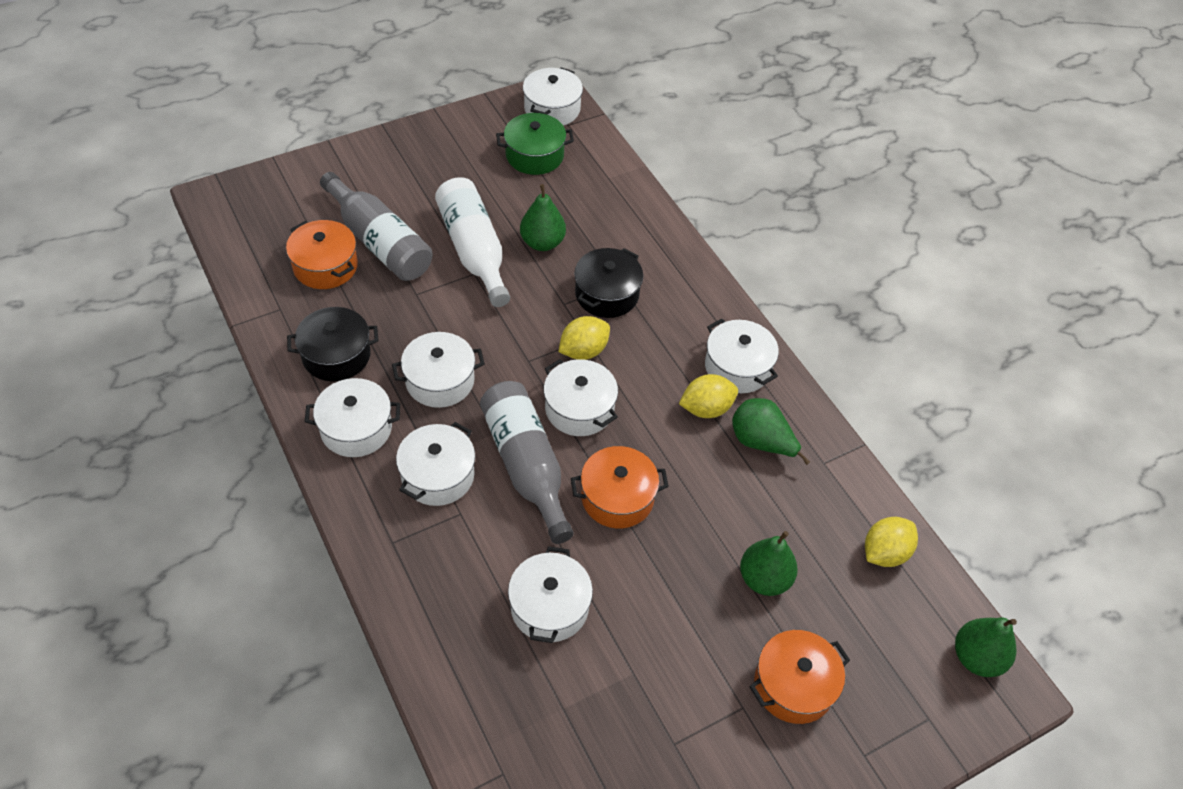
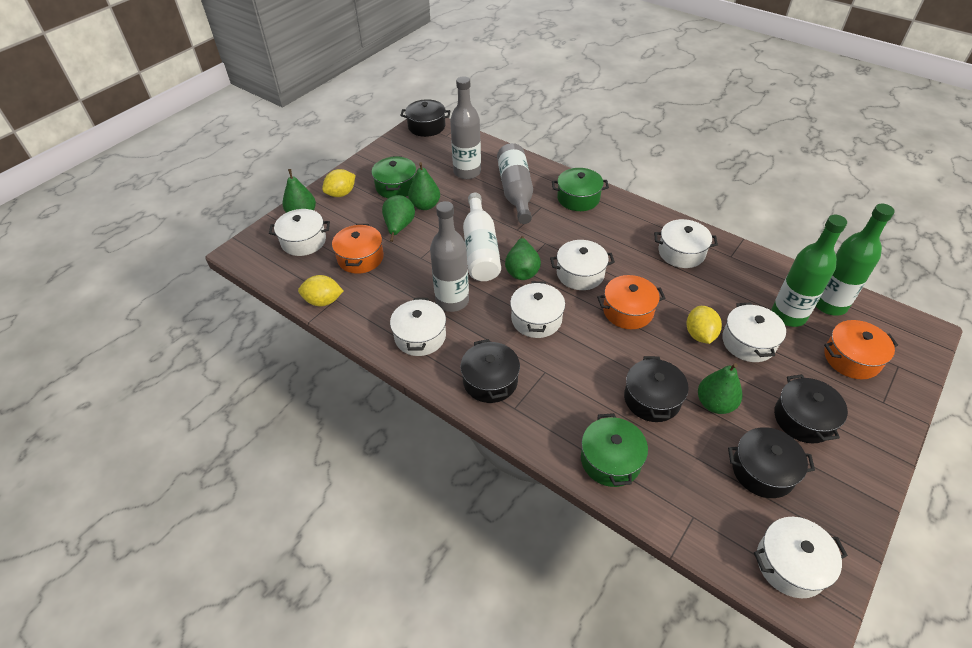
black pot: 2 -> 5
green bottle: 0 -> 2
green pear: 4 -> 5
green pot: 1 -> 3
grey bottle: 2 -> 3

